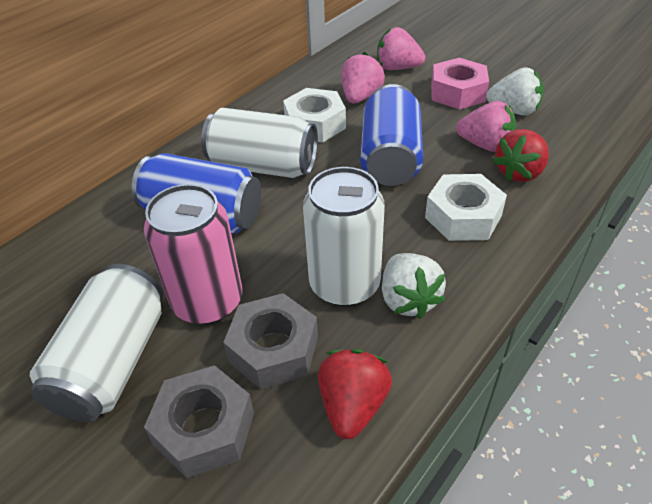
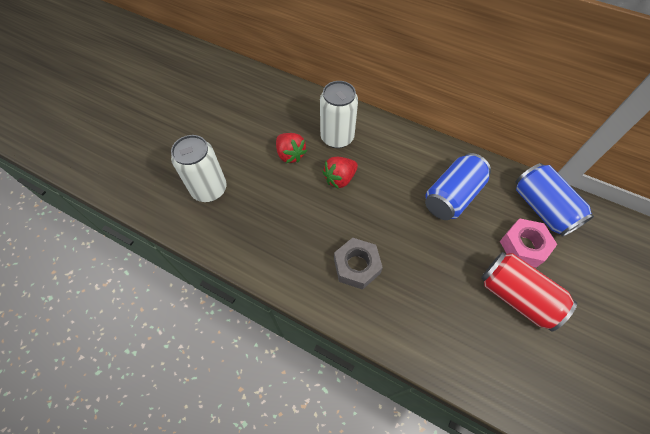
grey nut: 2 -> 1
pink can: 1 -> 0
pink strawberry: 3 -> 0
red can: 0 -> 1
white can: 3 -> 2
white nut: 2 -> 0
white strawberry: 2 -> 0

